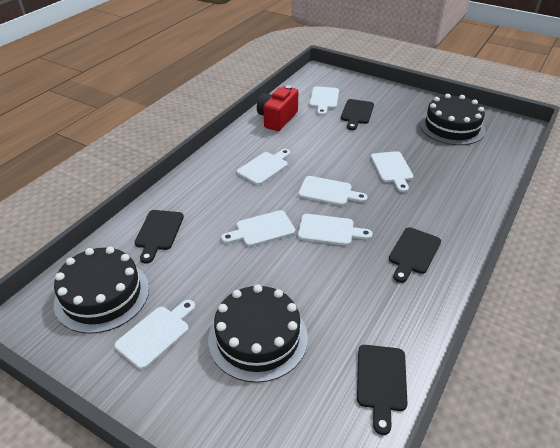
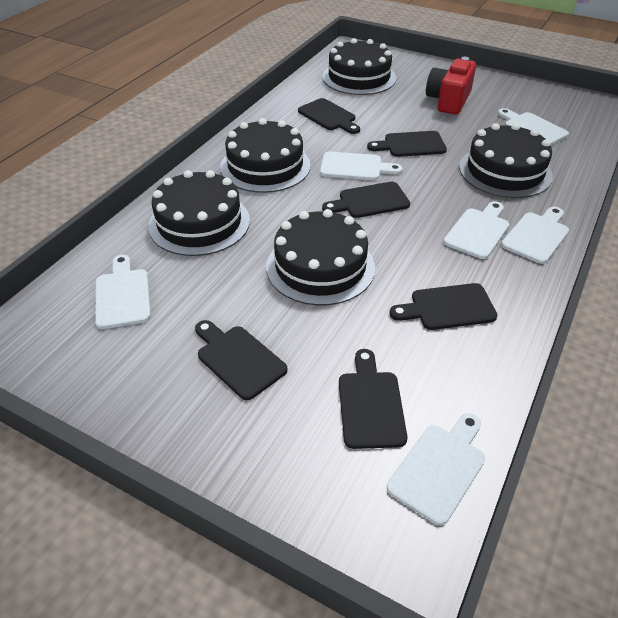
black cake: 3 -> 5
black cutting board: 4 -> 6
white cutting board: 7 -> 6

